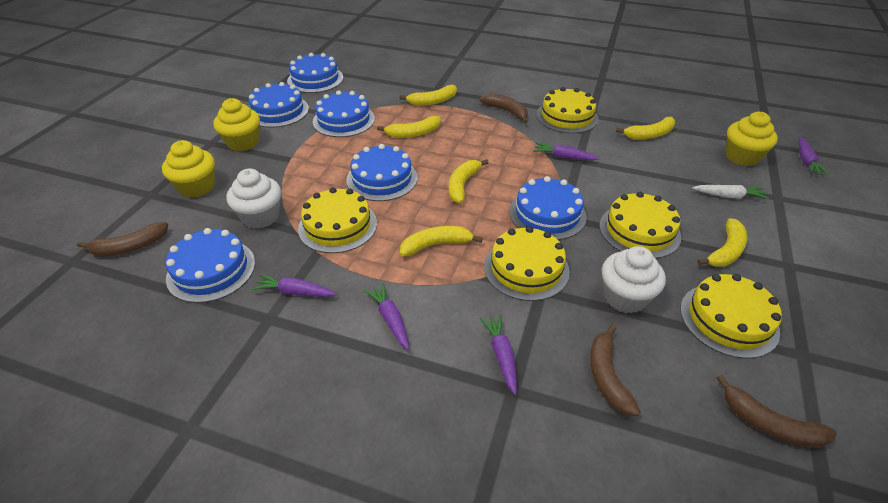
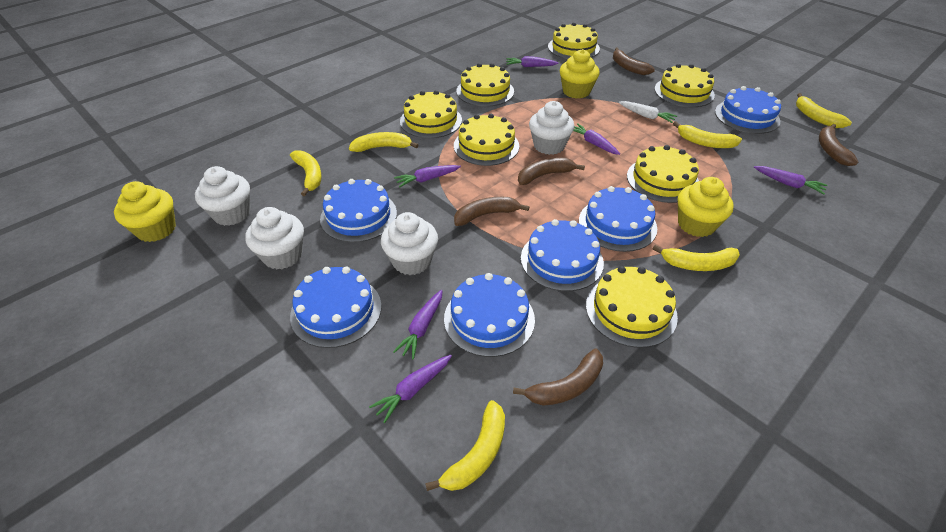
brown banana: 4 -> 5
purple carrot: 5 -> 6
white cupcake: 2 -> 4
yellow cake: 5 -> 7

